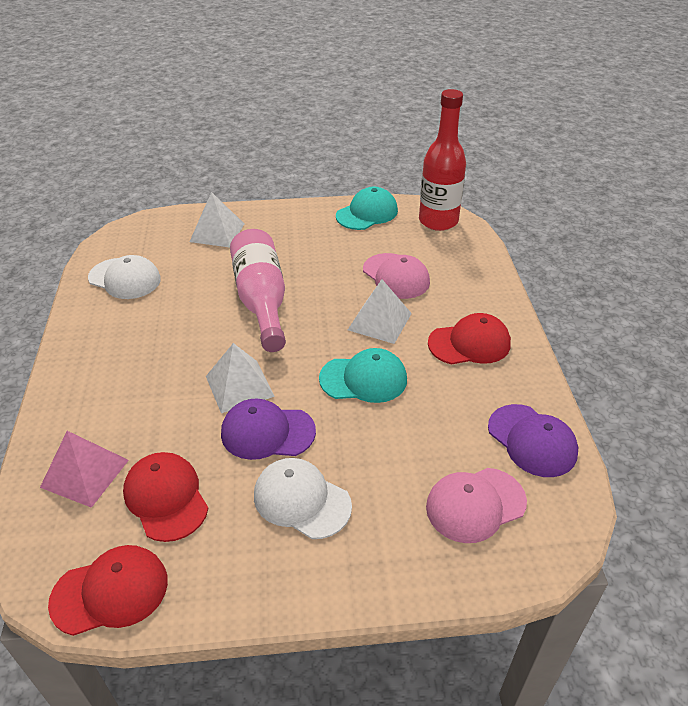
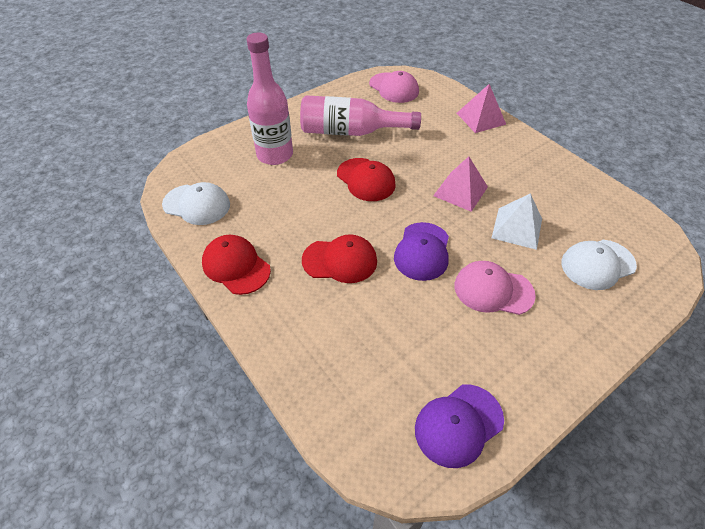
pink bottle: 1 -> 2
pink pyramid: 1 -> 2
red bottle: 1 -> 0
turquoise cap: 2 -> 0
white pyramid: 3 -> 1

